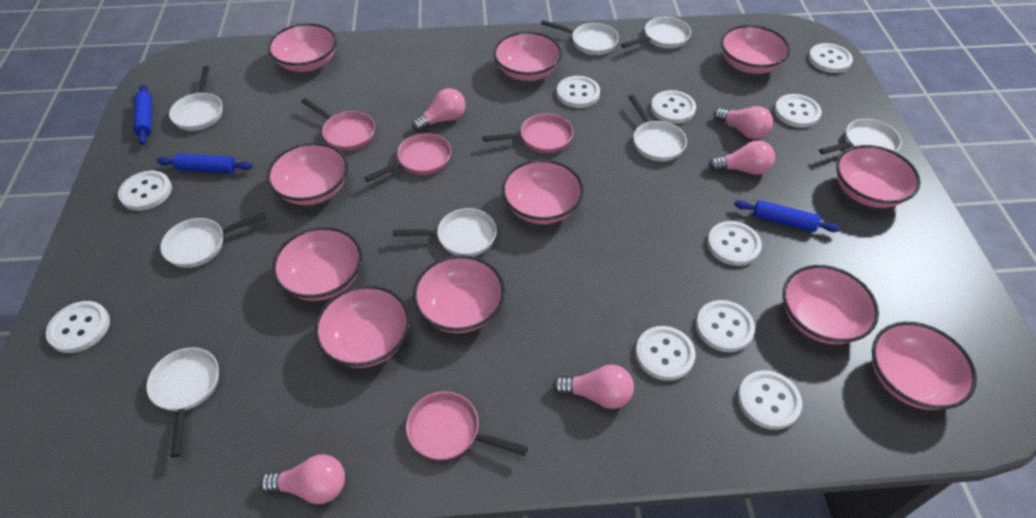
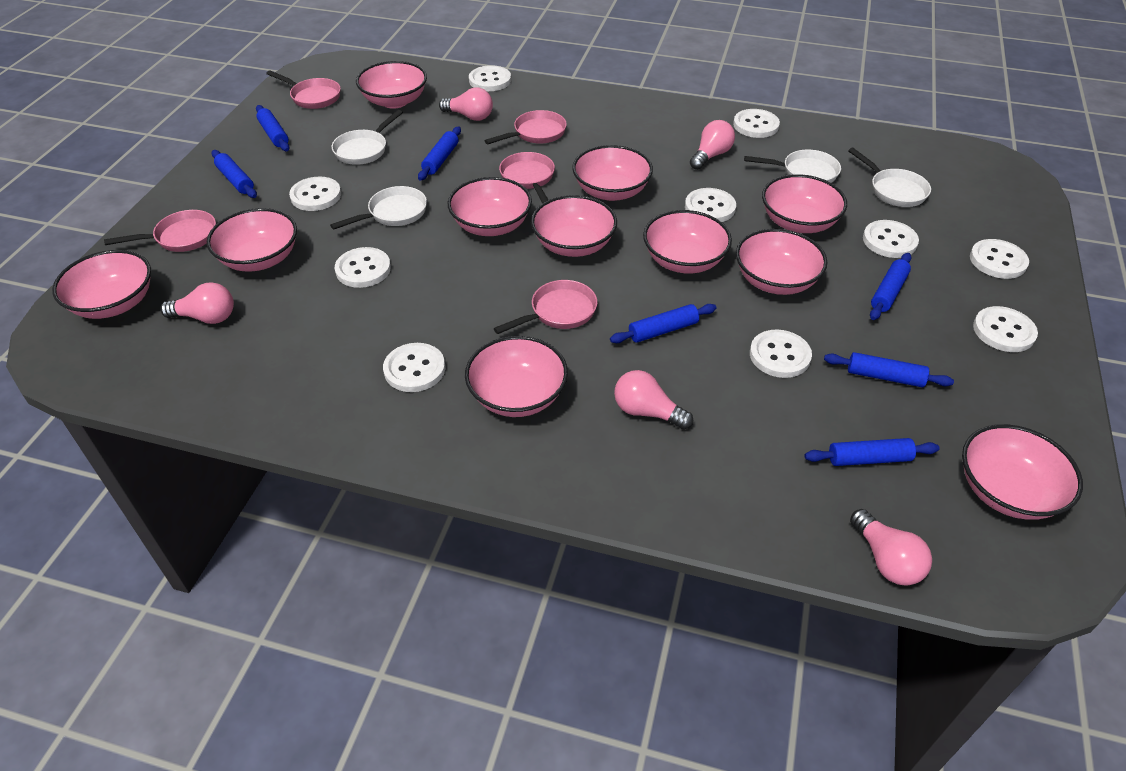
blue rolling pin: 3 -> 7
pink pan: 4 -> 5
white pan: 8 -> 4

